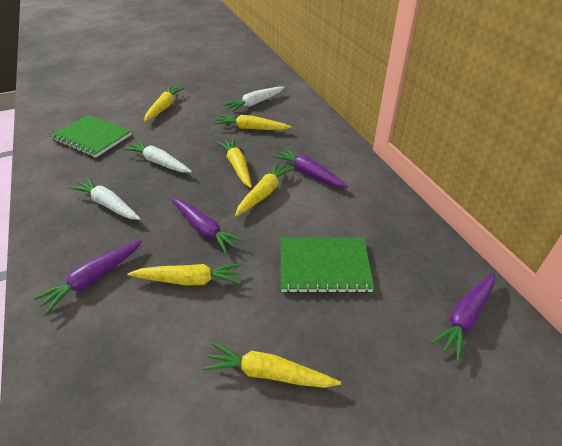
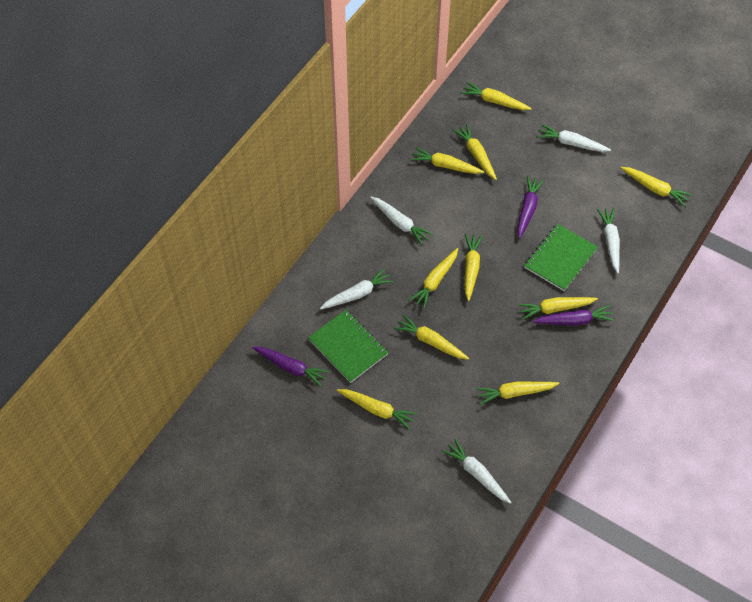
purple carrot: 4 -> 3
white carrot: 3 -> 5
yellow carrot: 6 -> 10

